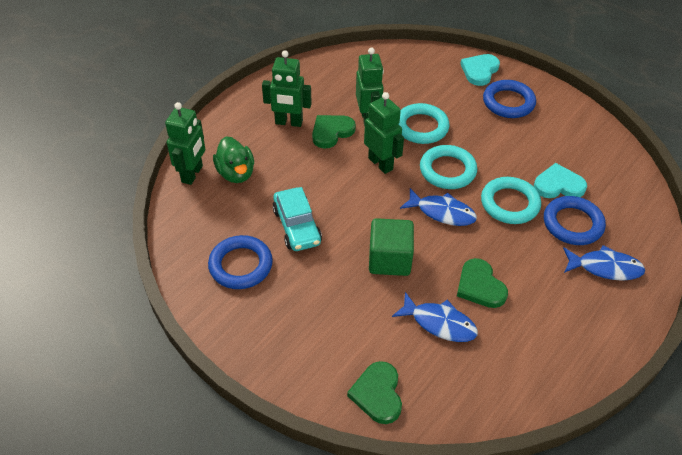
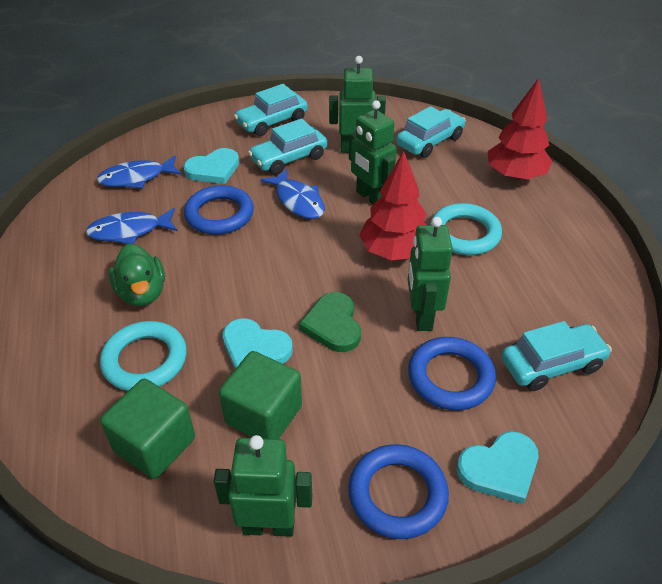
green cube: 1 -> 2
green heart: 3 -> 1
red tree: 0 -> 2
turquoise car: 1 -> 4
turquoise heart: 2 -> 3
turquoise ring: 3 -> 2

